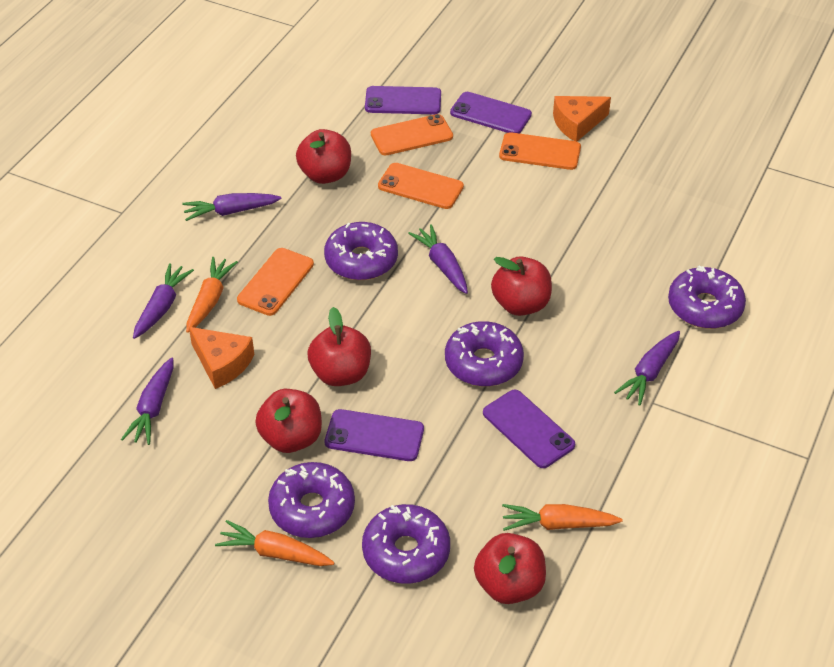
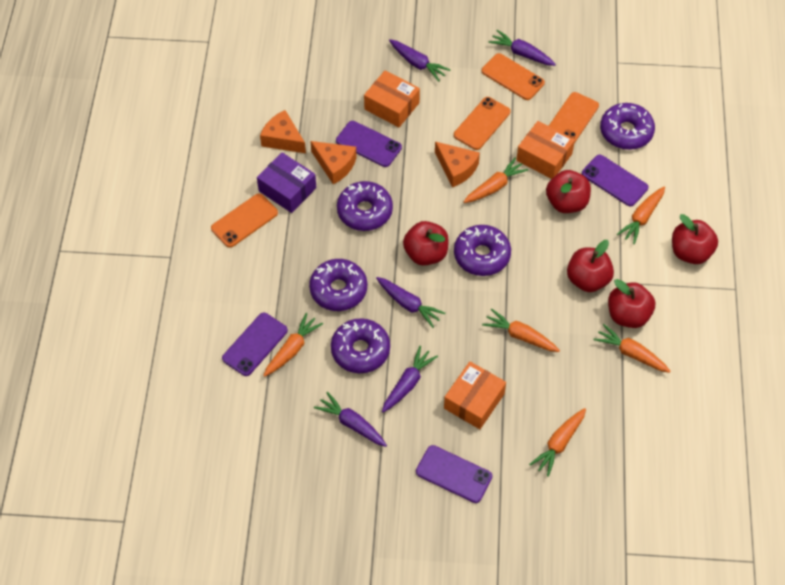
orange box: 0 -> 3
orange carrot: 3 -> 6
orange cheese: 2 -> 3
purple box: 0 -> 1

